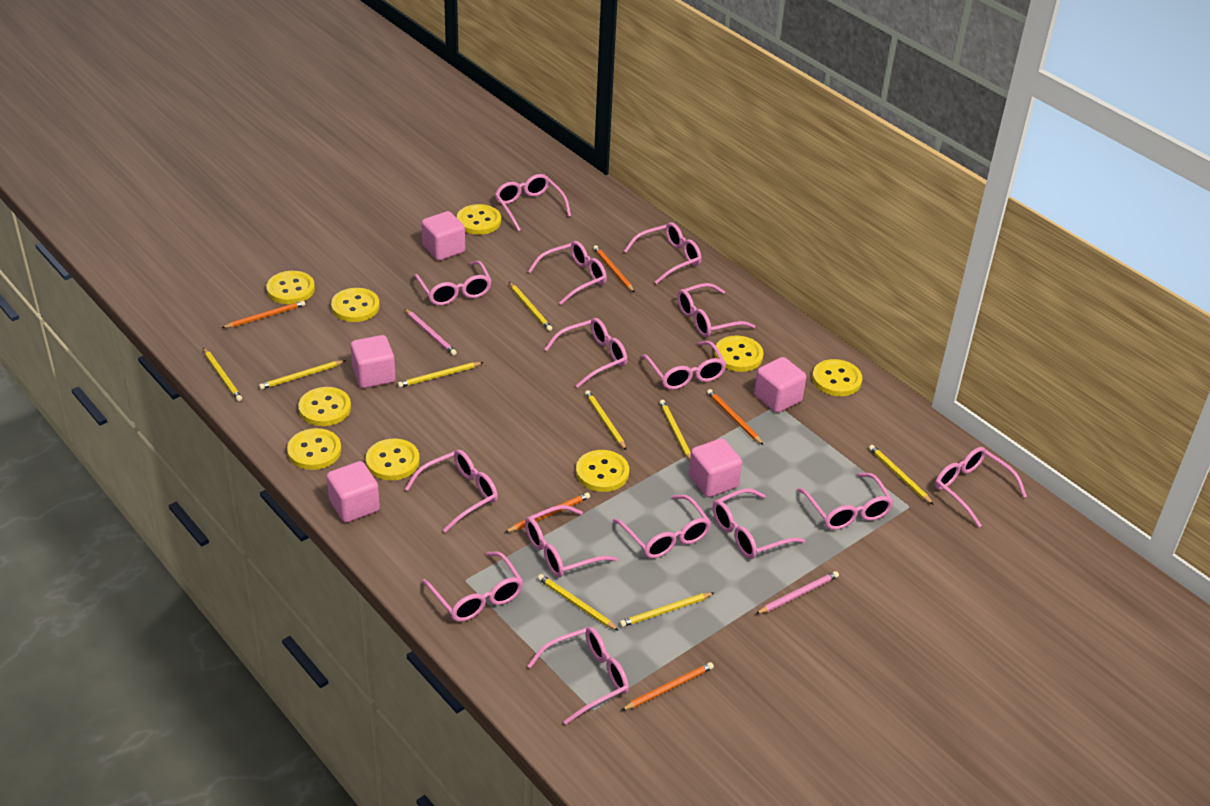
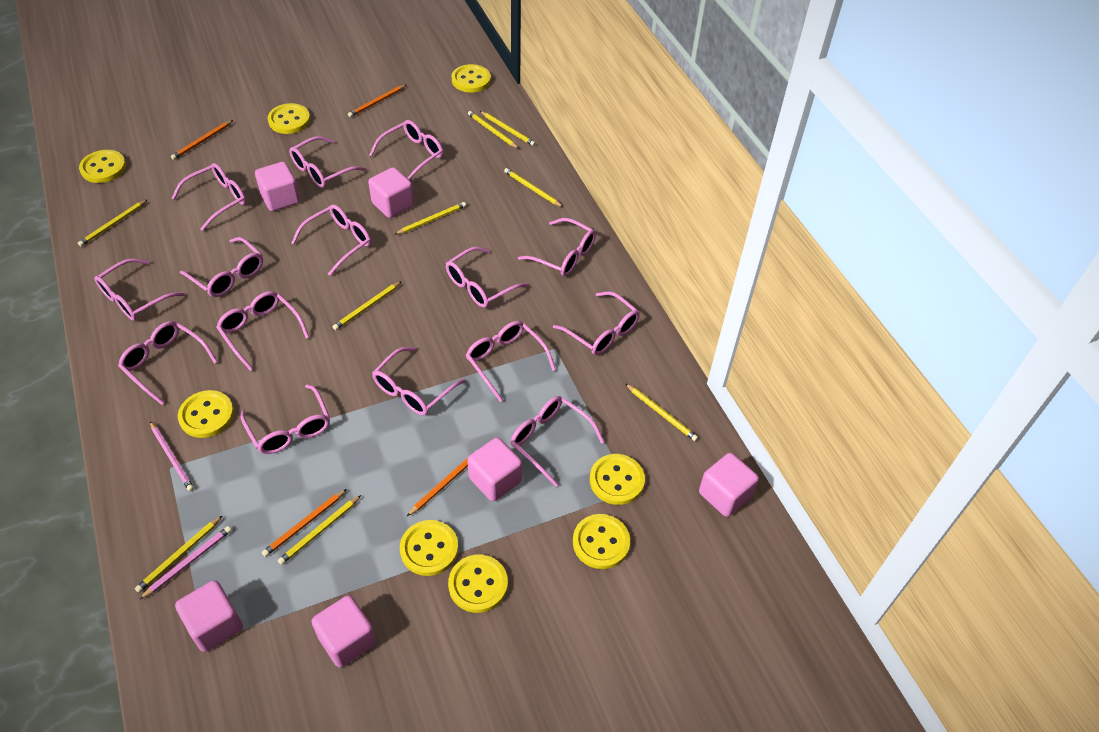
orange pencil: 5 -> 4
pink cube: 5 -> 6
yellow button: 9 -> 8

